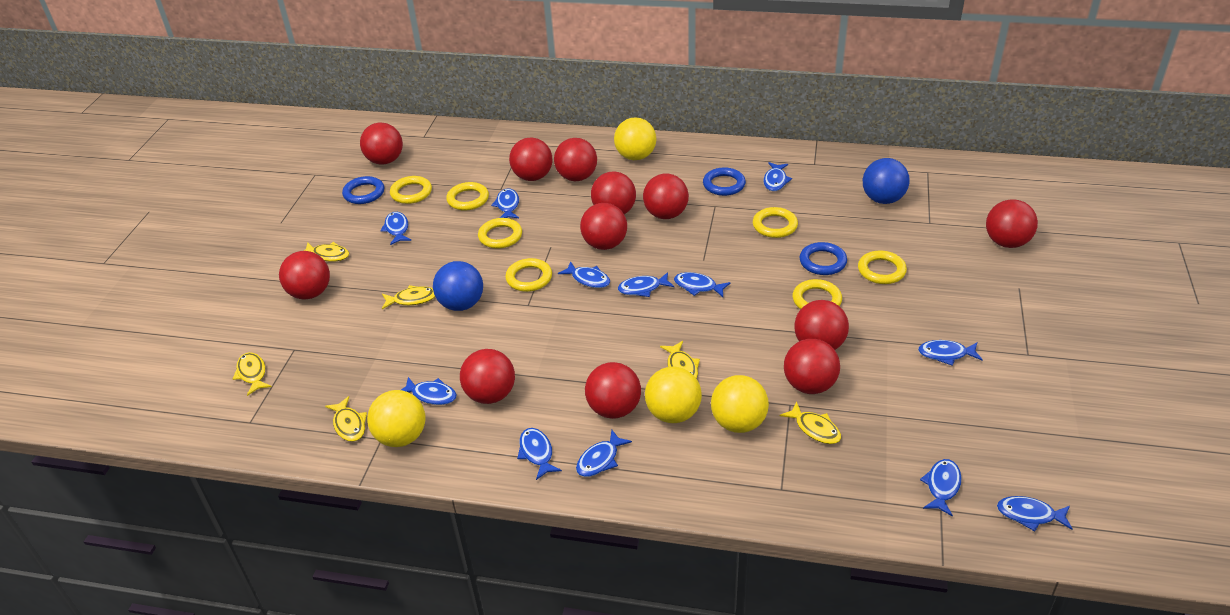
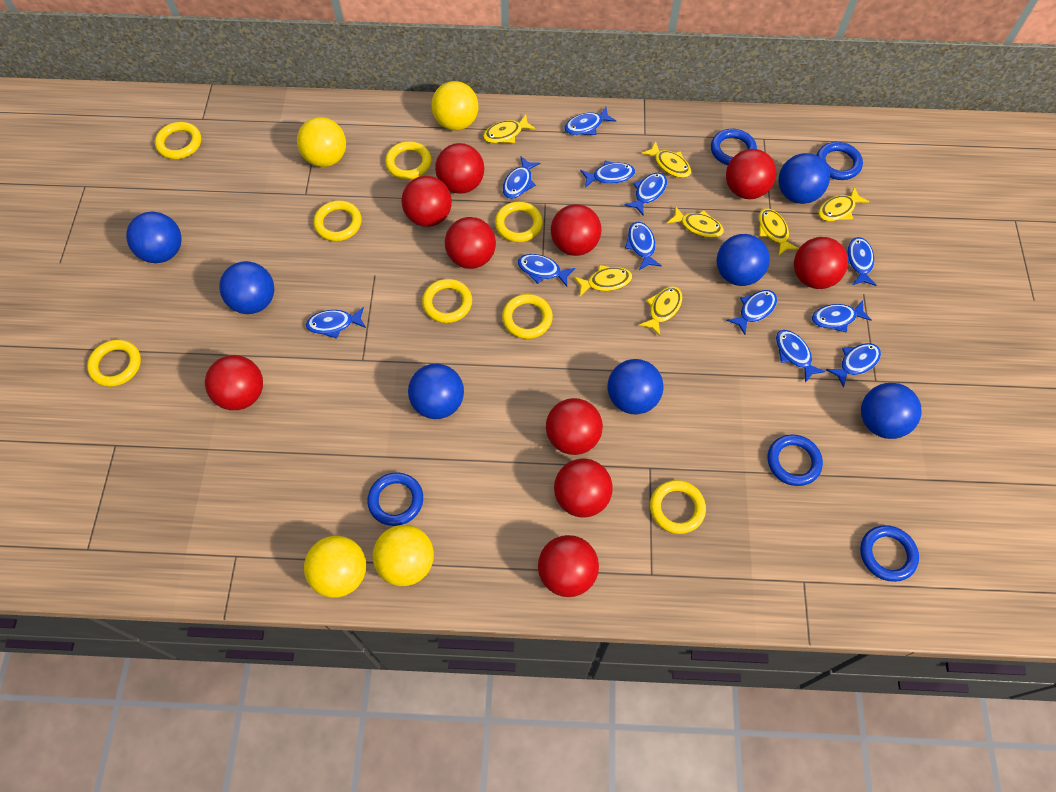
blue ball: 2 -> 7
blue ring: 3 -> 5
red ball: 12 -> 10
yellow fish: 6 -> 7
yellow ring: 7 -> 8

